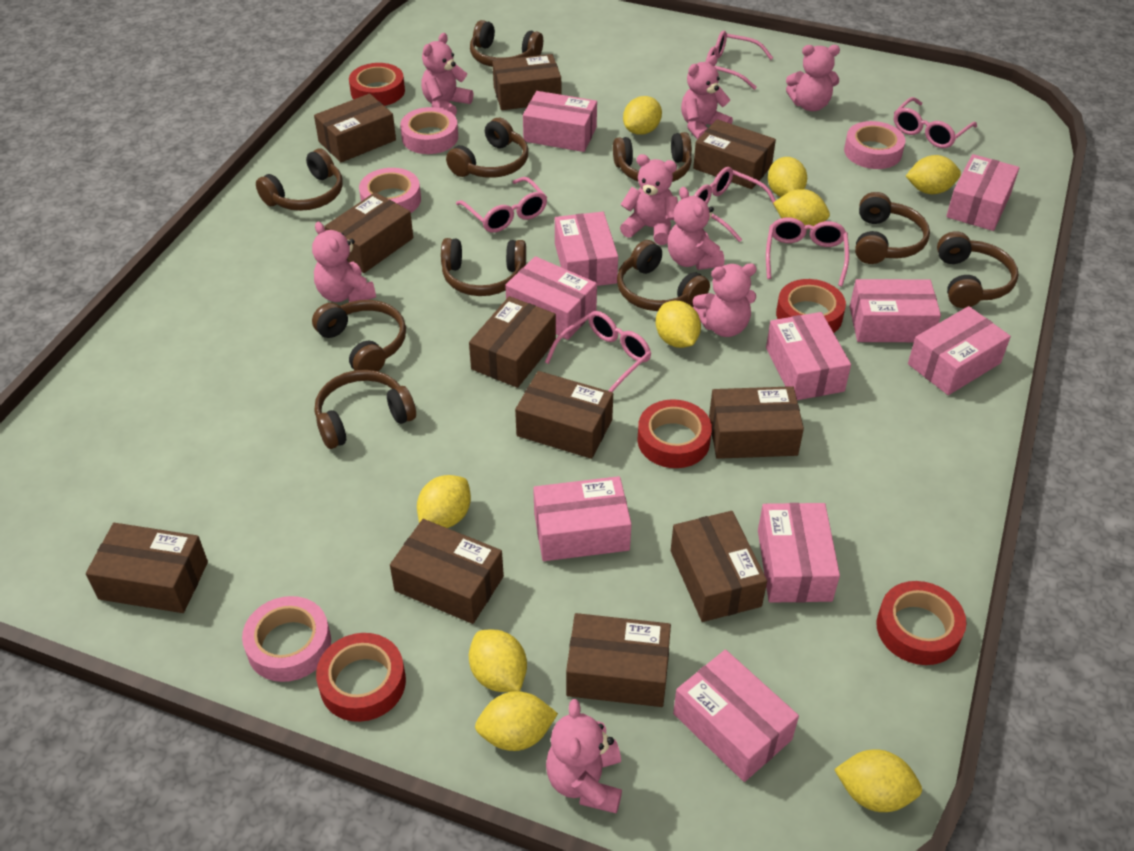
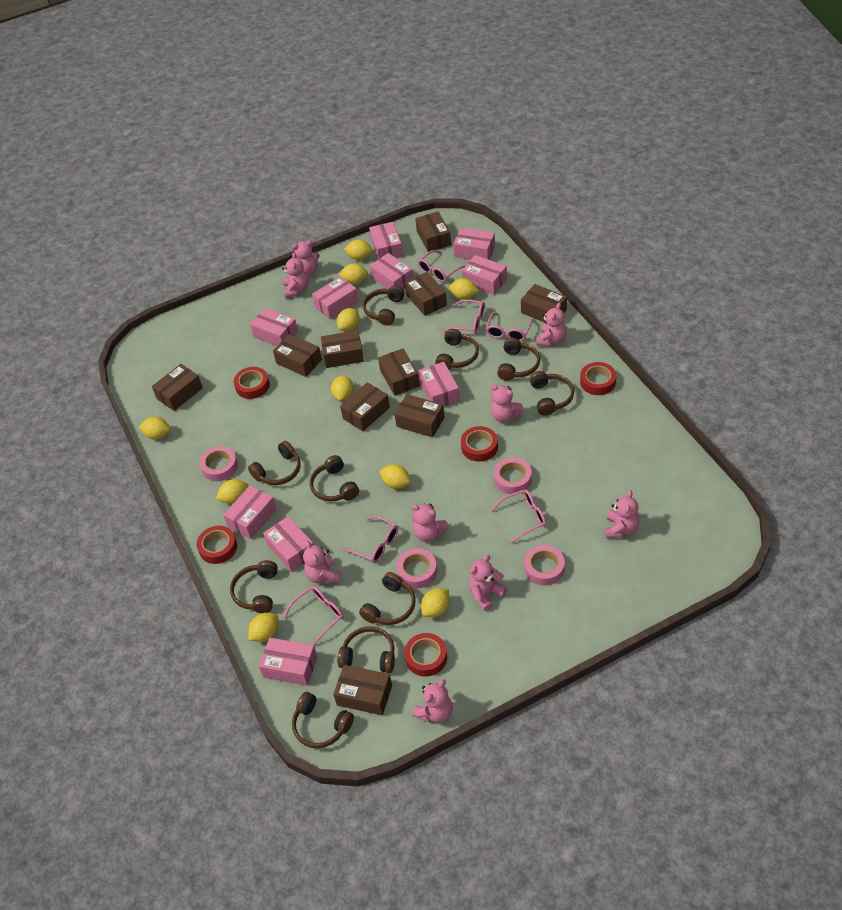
brown box: 11 -> 10
pink teddy bear: 8 -> 9
yellow lemon: 9 -> 10

